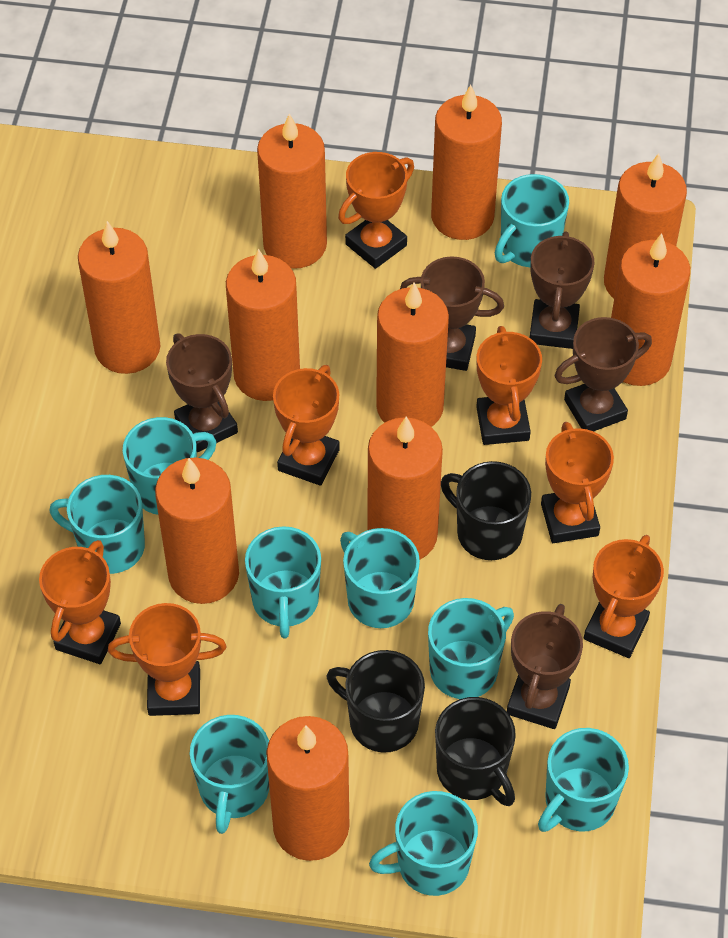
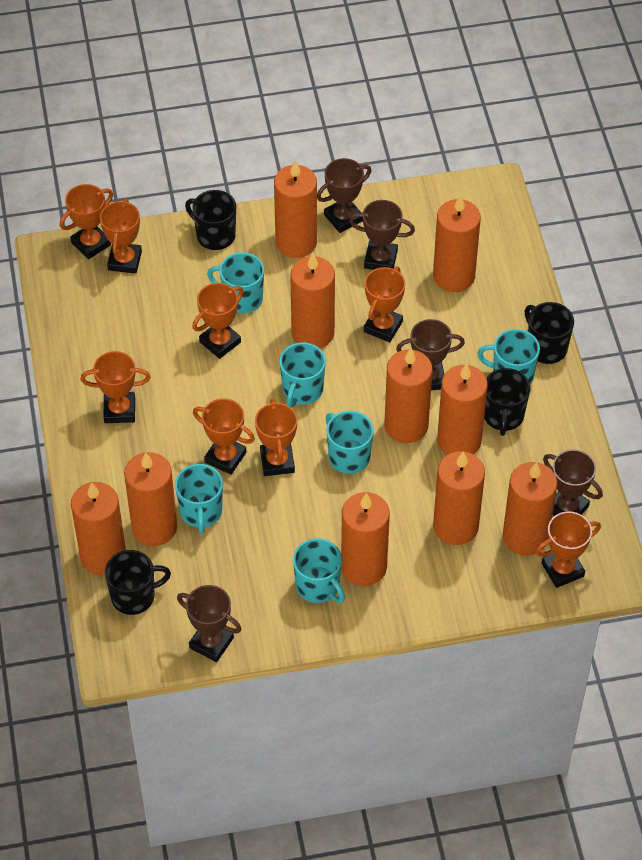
black mug: 3 -> 4
orange trophy: 7 -> 8
turquoise mug: 9 -> 6

